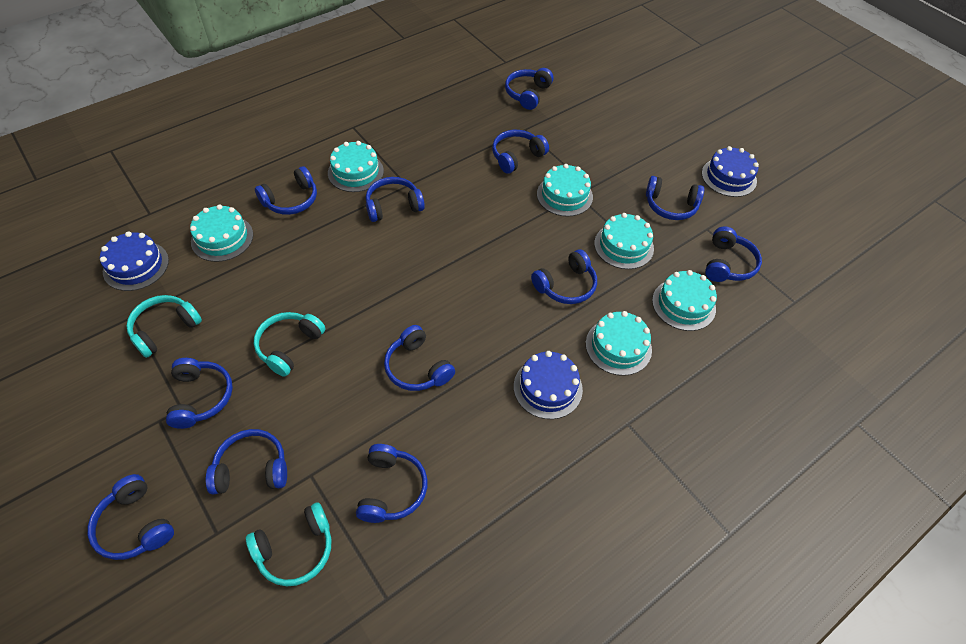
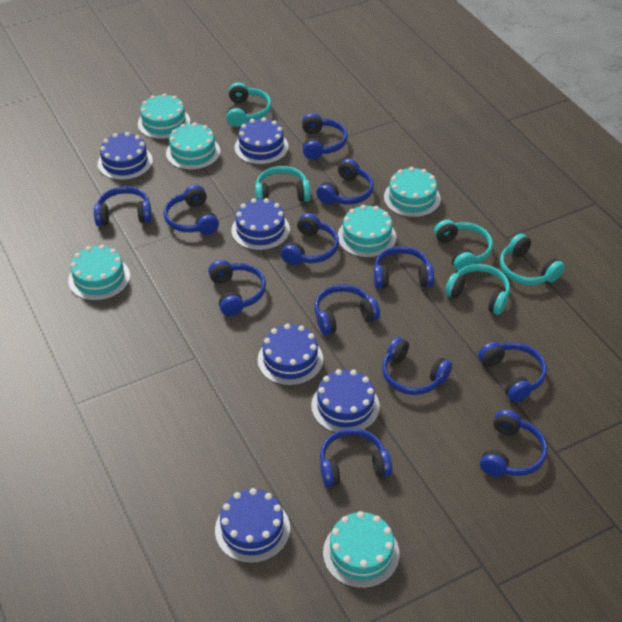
blue cake: 3 -> 6
turquoise headphones: 3 -> 5

